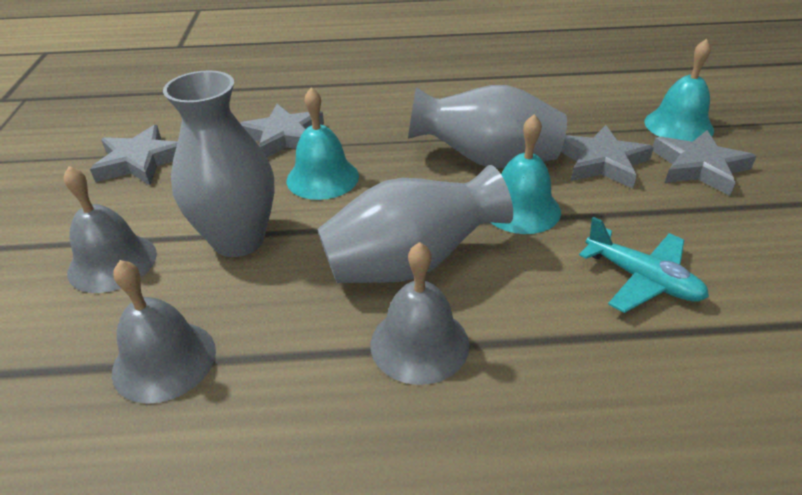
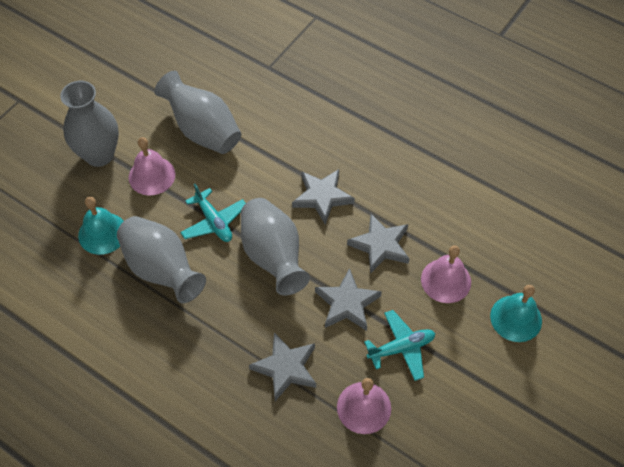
grey bell: 3 -> 0
grey vase: 3 -> 4
pink bell: 0 -> 3
turquoise bell: 3 -> 2
turquoise plane: 1 -> 2

